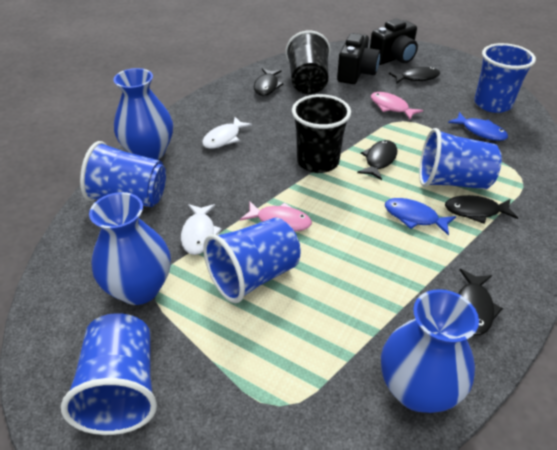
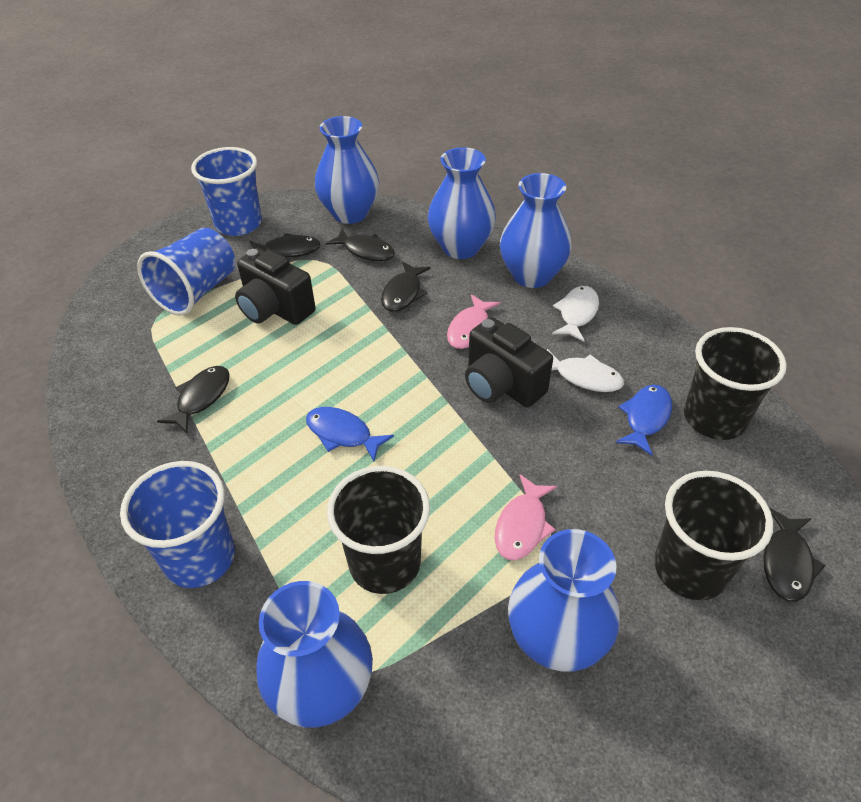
black cup: 2 -> 3
blue cup: 5 -> 3
blue vase: 3 -> 5

